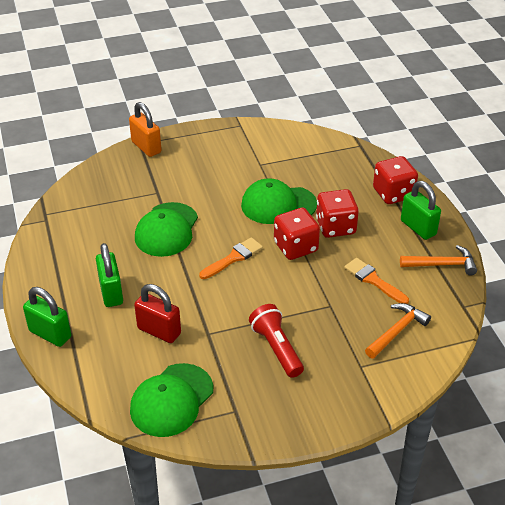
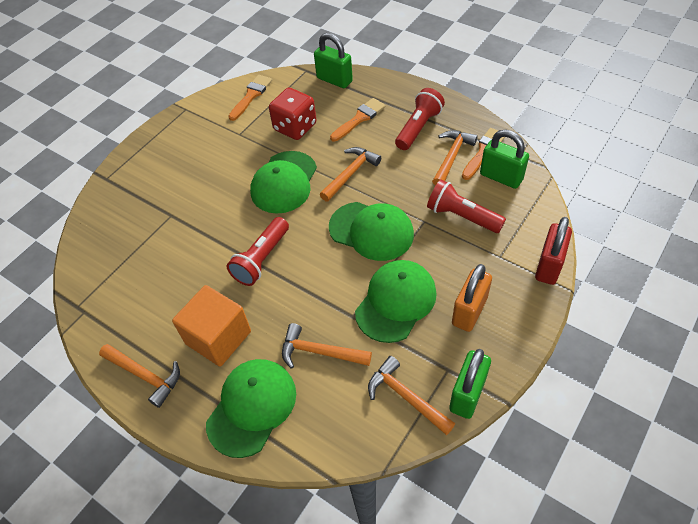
green cap: 3 -> 4
orange brush: 2 -> 3
orange cube: 0 -> 1
orange hammer: 2 -> 5
red dice: 3 -> 1
red flashlight: 1 -> 3

